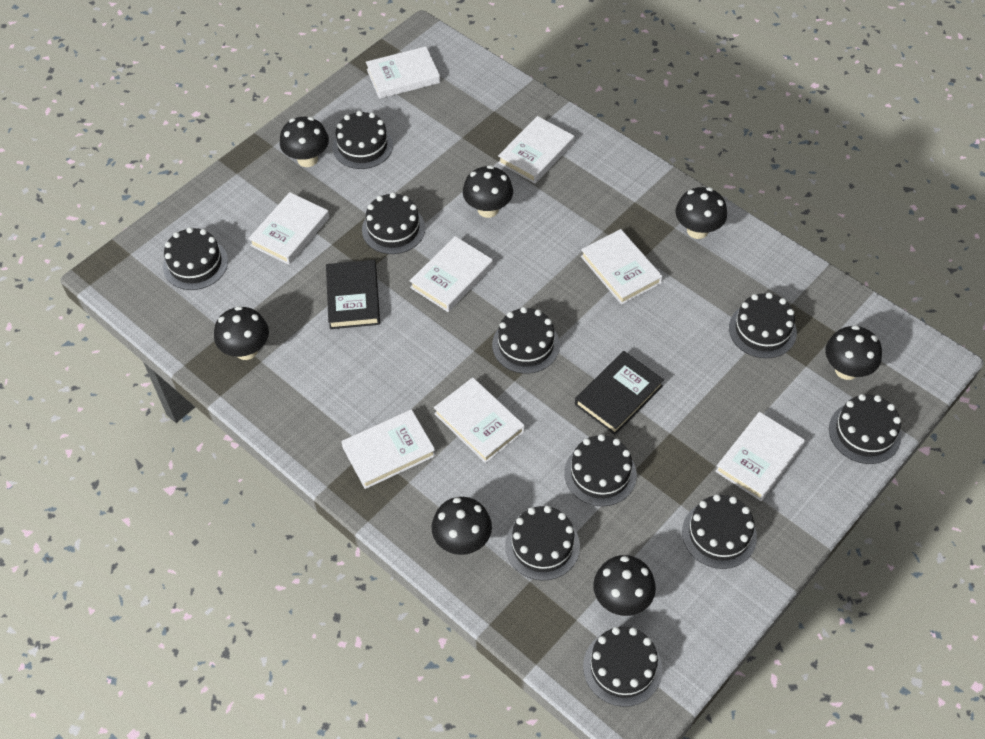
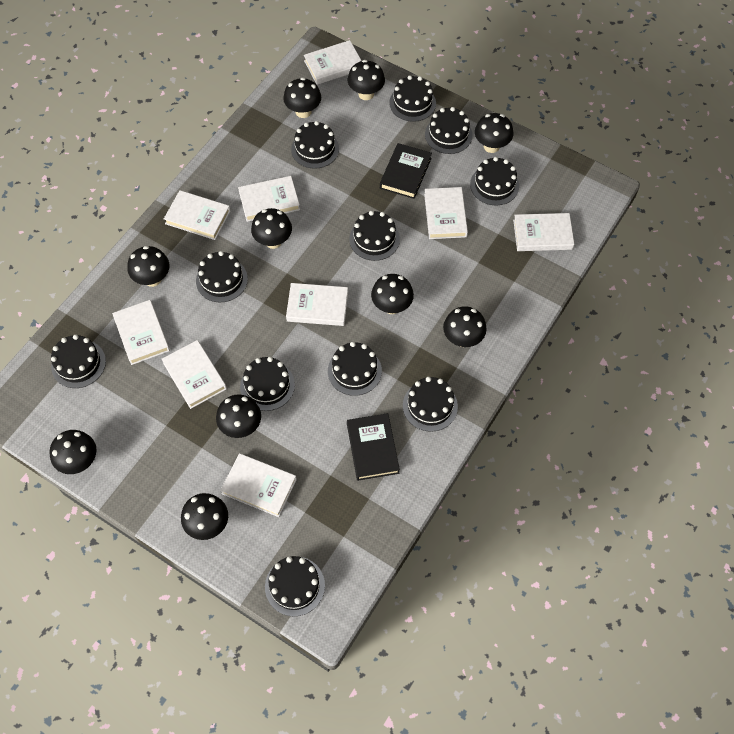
black cake: 10 -> 11
black mushroom: 7 -> 10
white book: 8 -> 9

